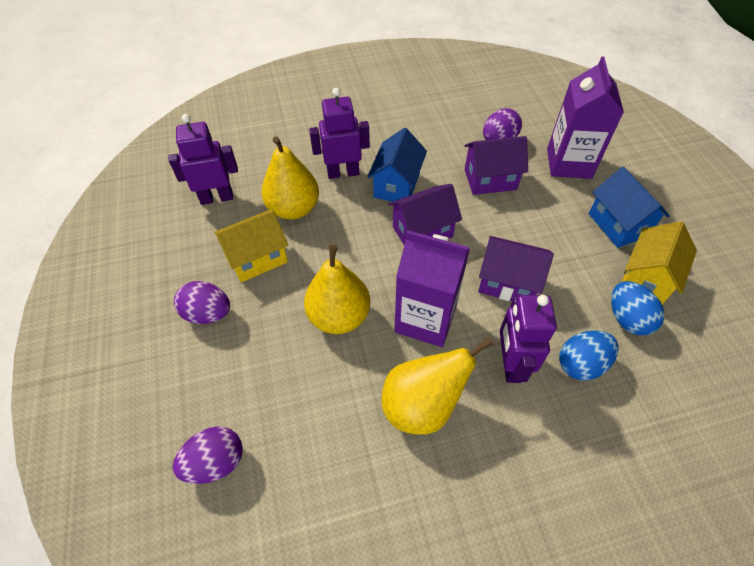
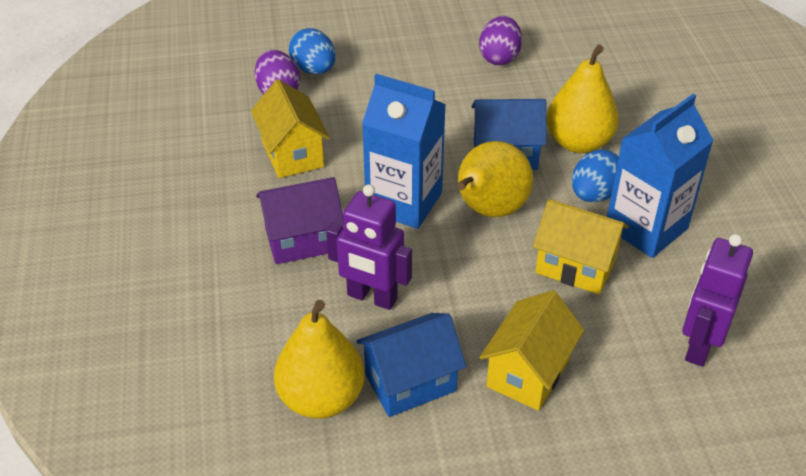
blue carton: 0 -> 2
purple carton: 2 -> 0
purple egg: 3 -> 2
purple house: 3 -> 1
purple robot: 3 -> 2
yellow house: 2 -> 3

